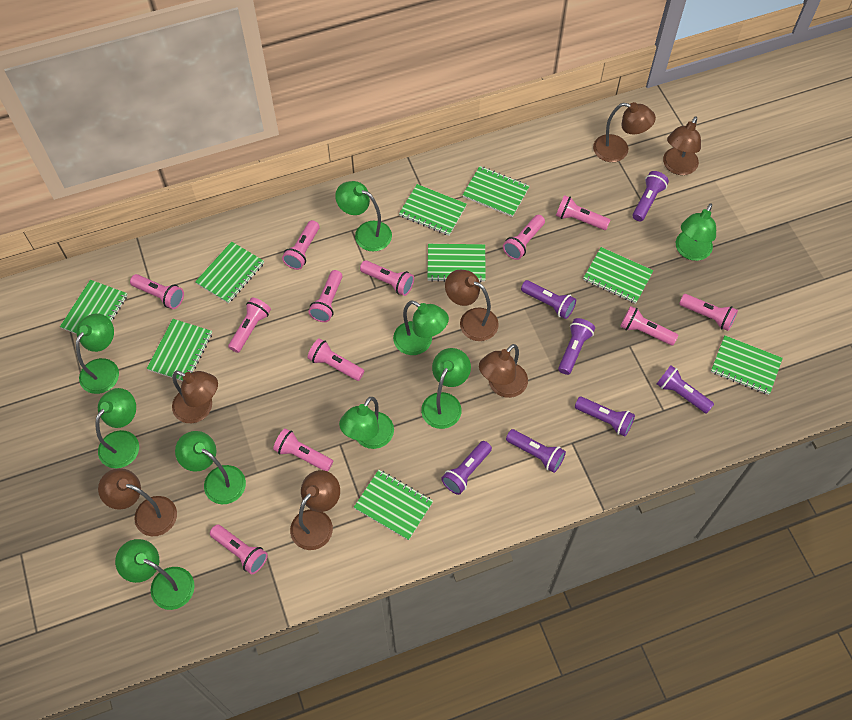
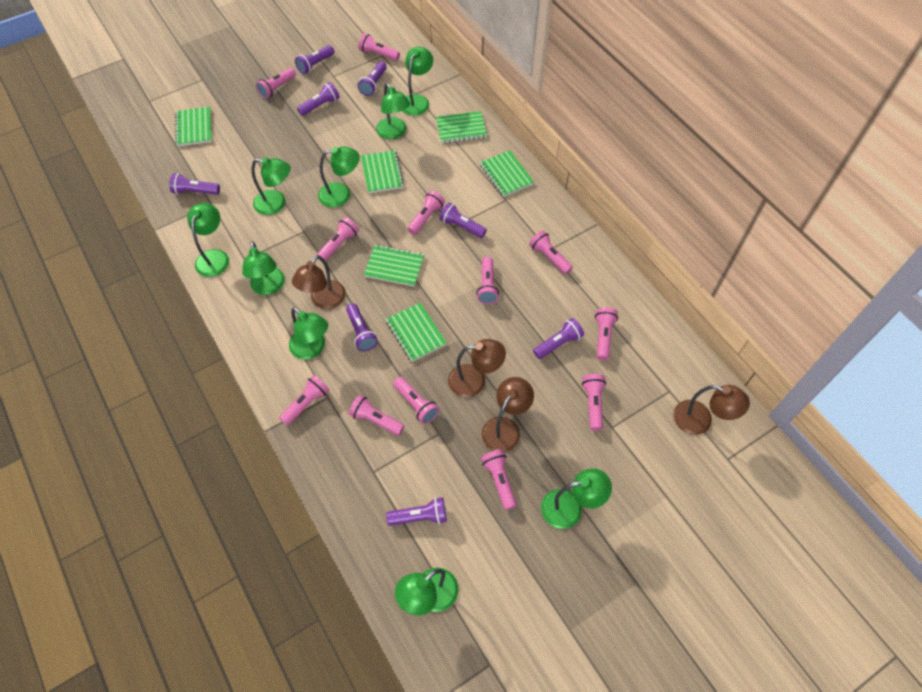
brown lamp: 7 -> 4
green notebook: 9 -> 6
purple flashlight: 7 -> 8

